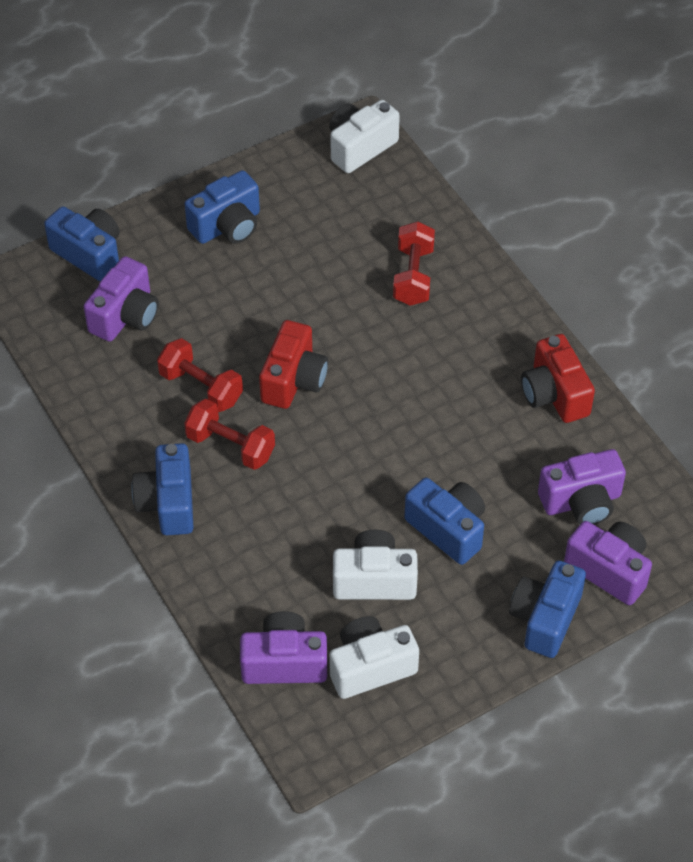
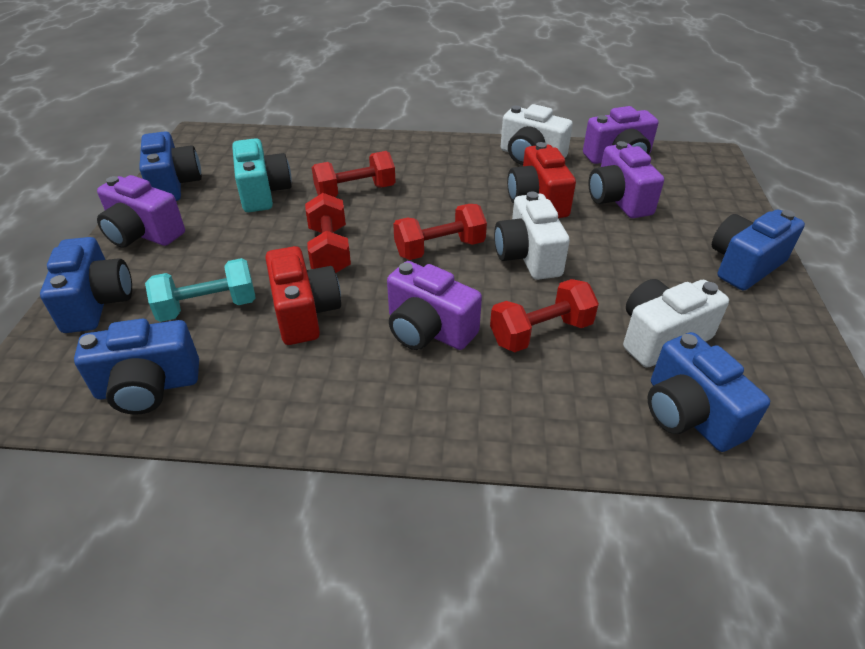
red dumbbell: 3 -> 4
turquoise camera: 0 -> 1
turquoise dumbbell: 0 -> 1

